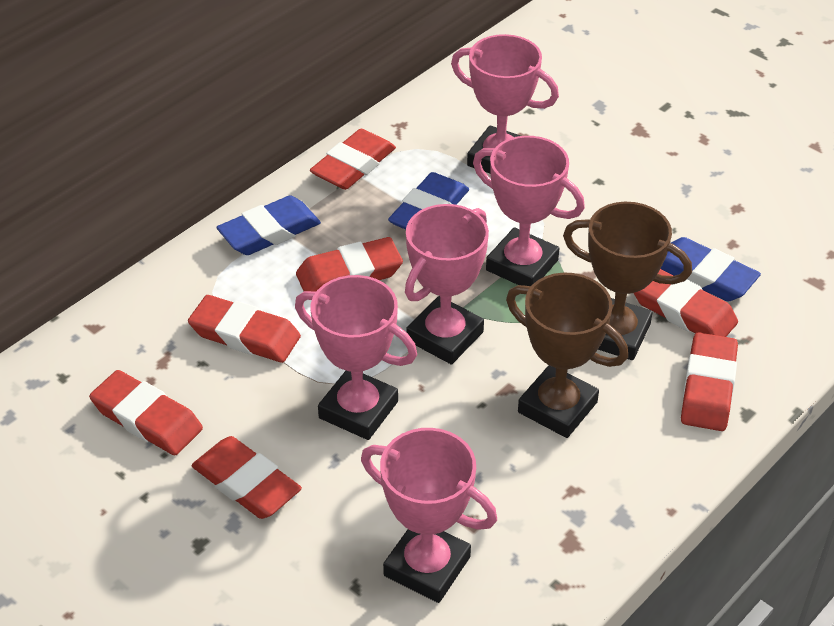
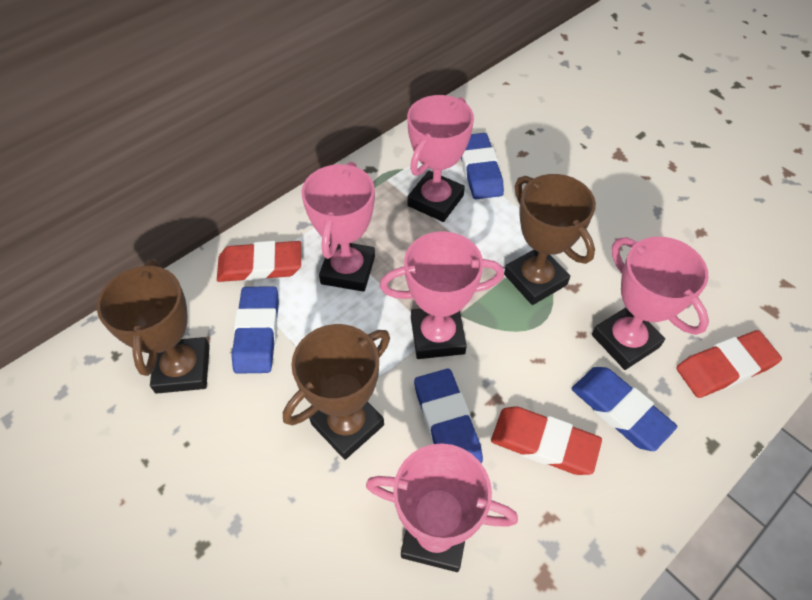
blue eraser: 3 -> 4
brown trophy: 2 -> 3
red eraser: 7 -> 3

